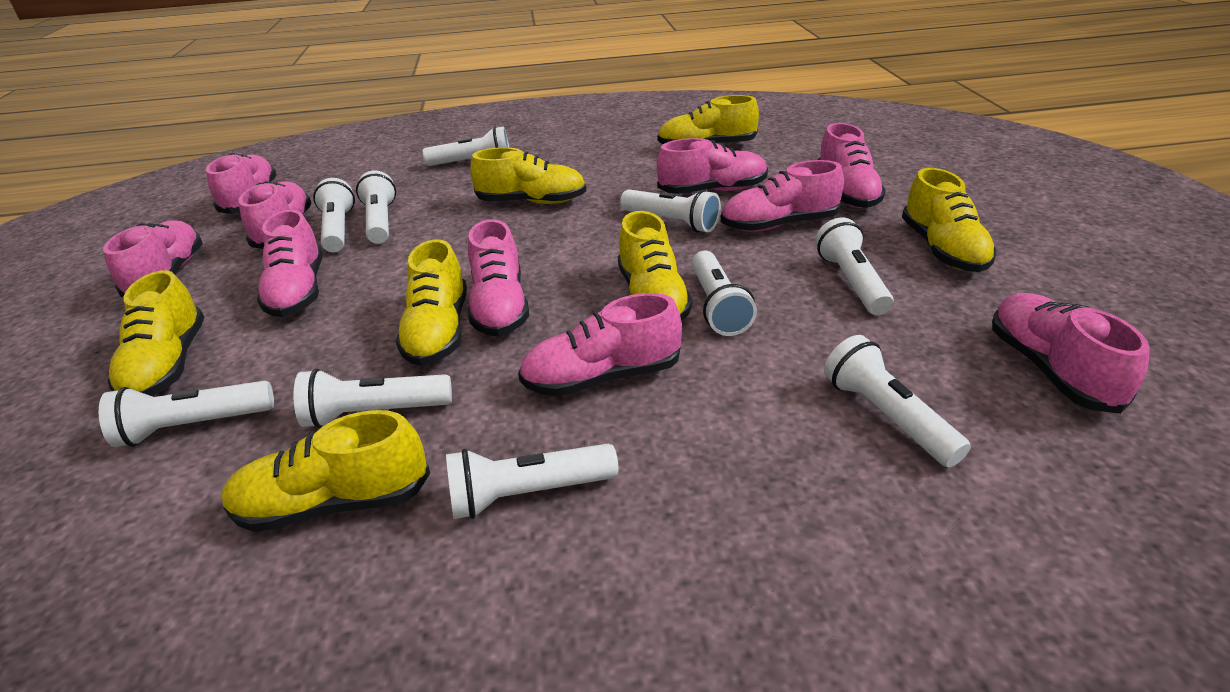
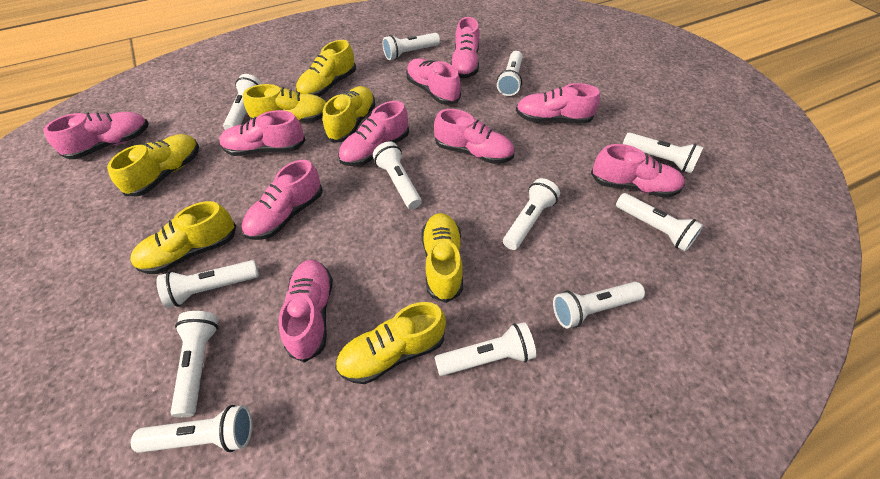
white flashlight: 10 -> 12

